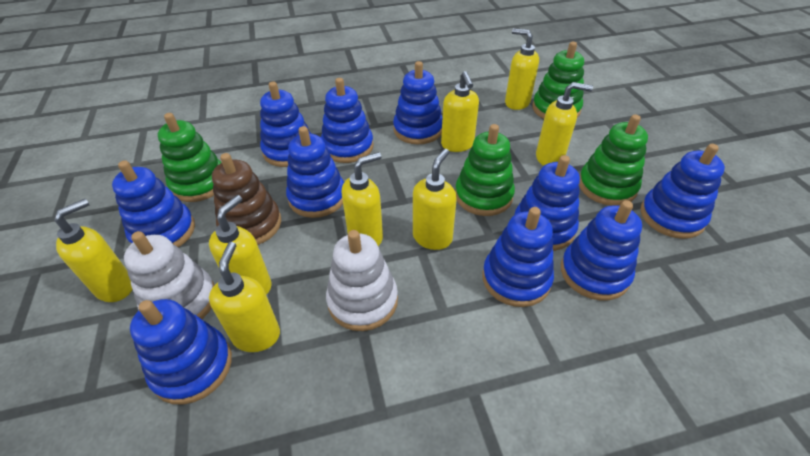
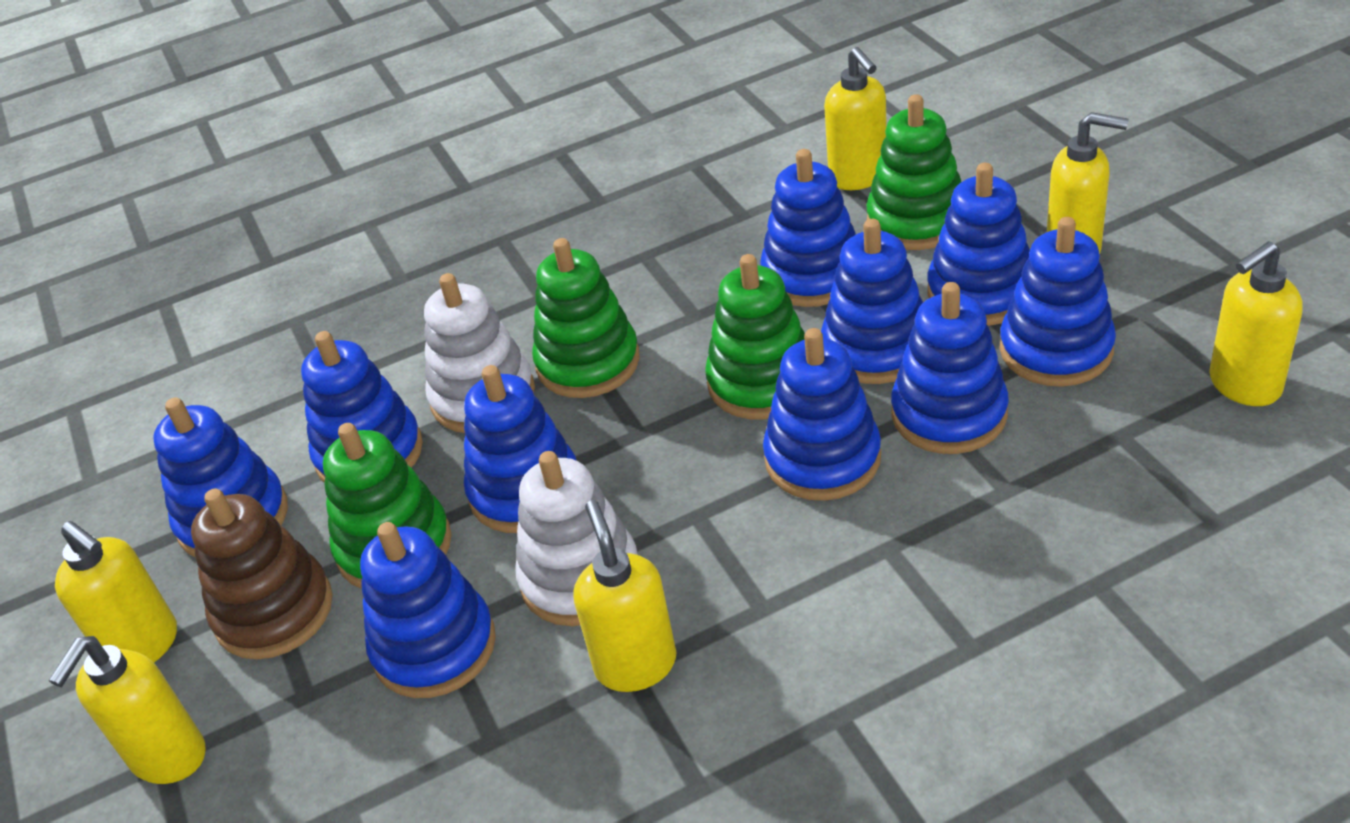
yellow soap dispenser: 8 -> 6

